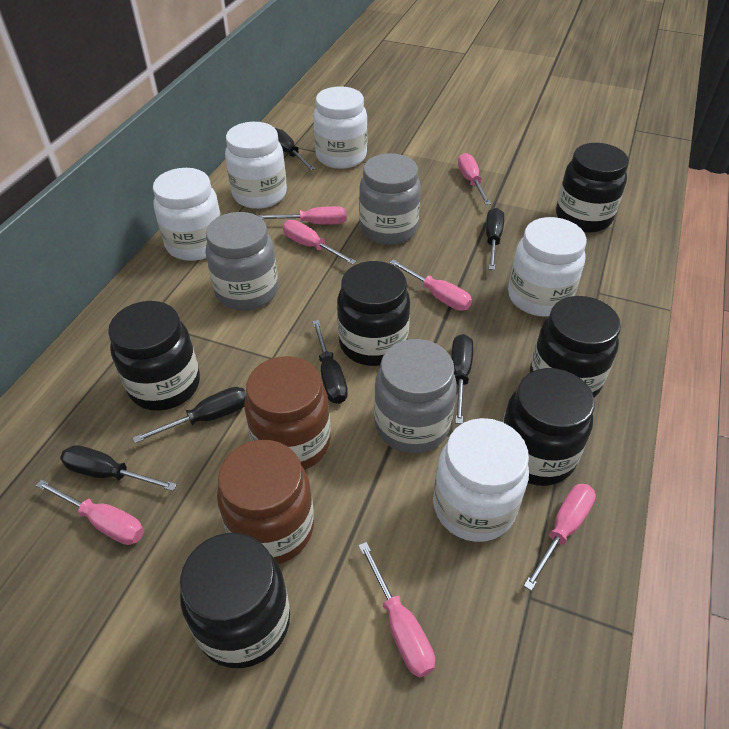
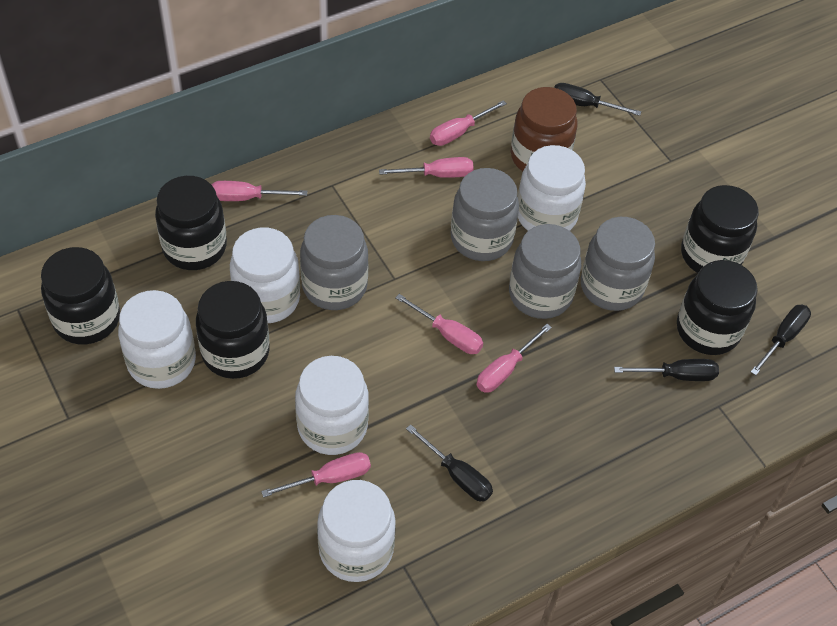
black jar: 6 -> 5
black screwdriver: 6 -> 4
brown jar: 2 -> 1
grey jar: 3 -> 4
pink screwdriver: 7 -> 6

